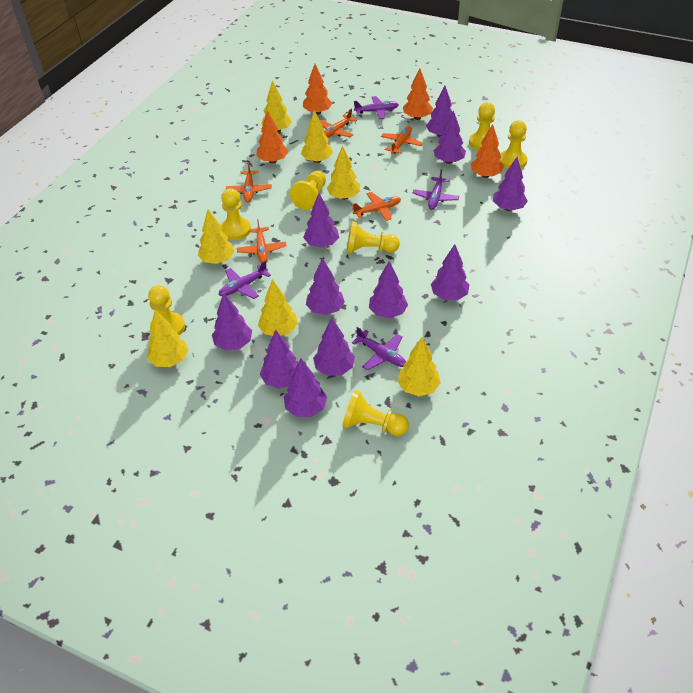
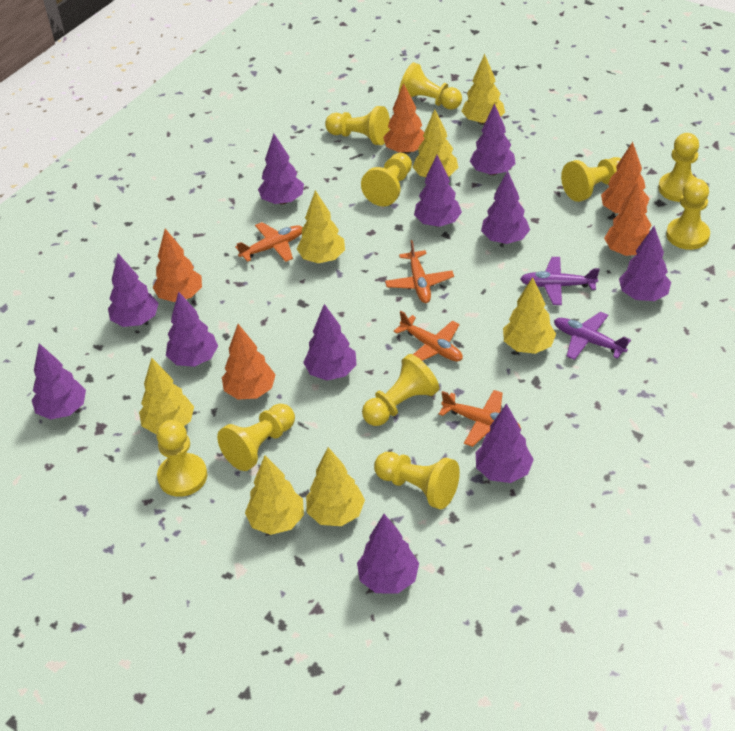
orange plane: 5 -> 4
orange tree: 4 -> 5
purple plane: 4 -> 2
yellow pawn: 7 -> 10

